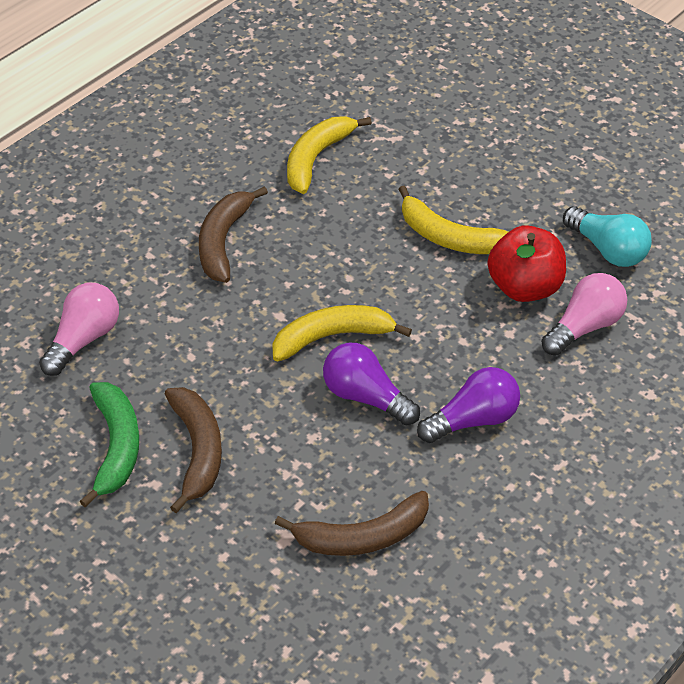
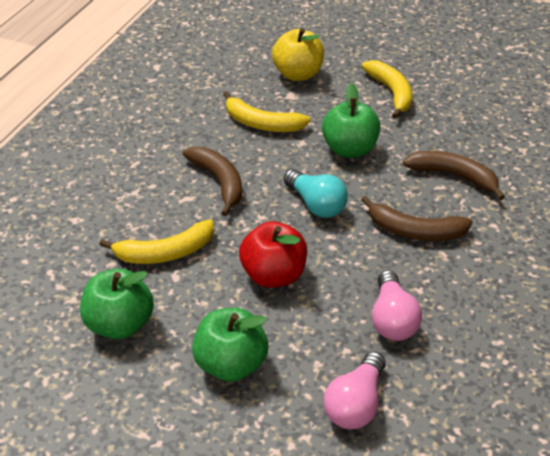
green apple: 0 -> 3
green banana: 1 -> 0
purple light bulb: 2 -> 0
yellow apple: 0 -> 1

